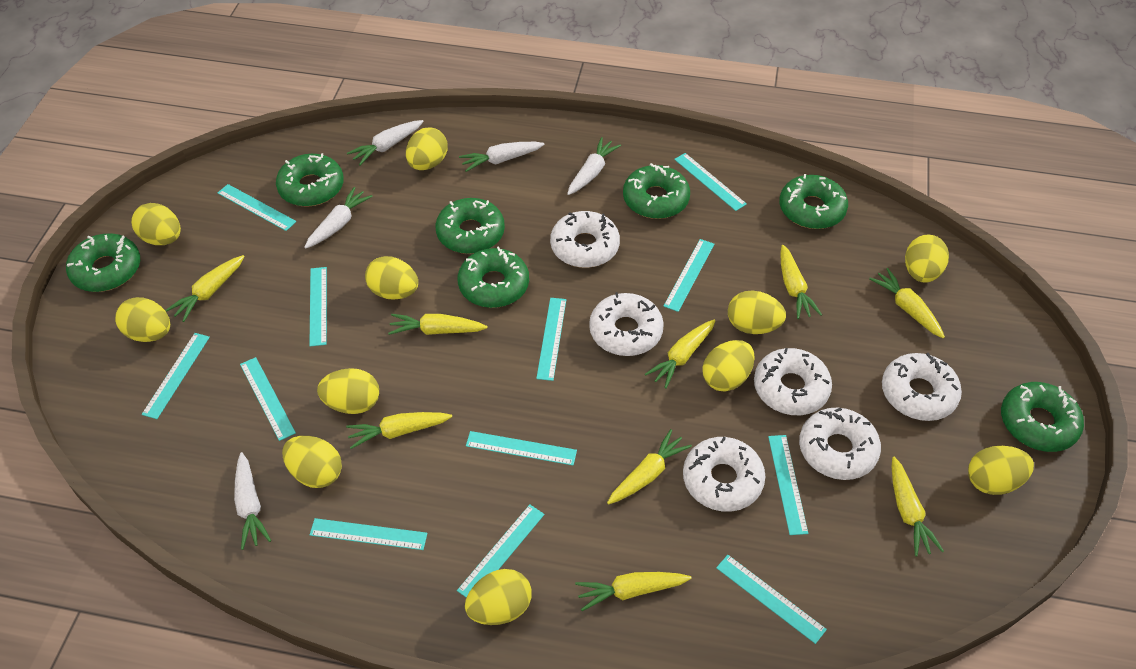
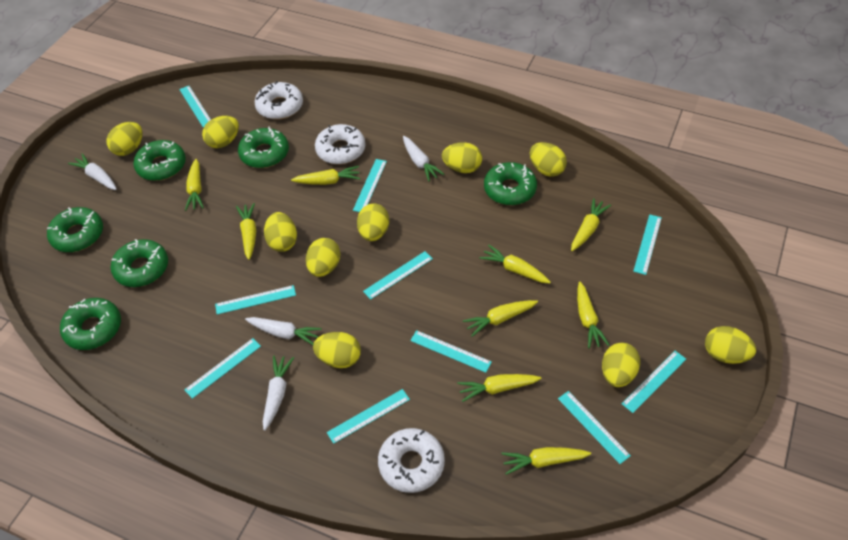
green donut: 7 -> 6
turquoise ruler: 12 -> 10
white carrot: 5 -> 4
white donut: 6 -> 3
yellow egg: 11 -> 10

